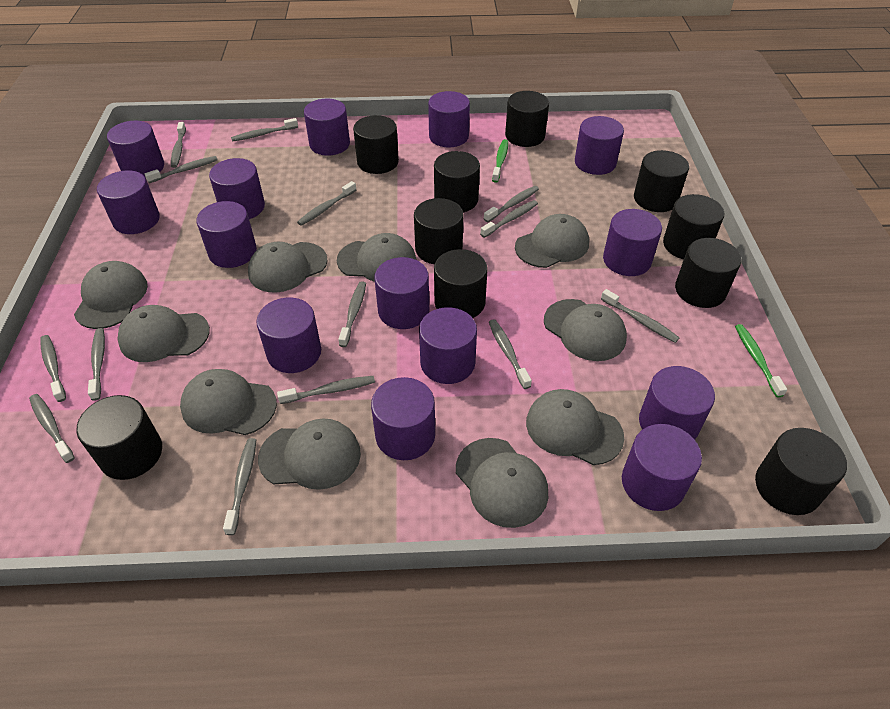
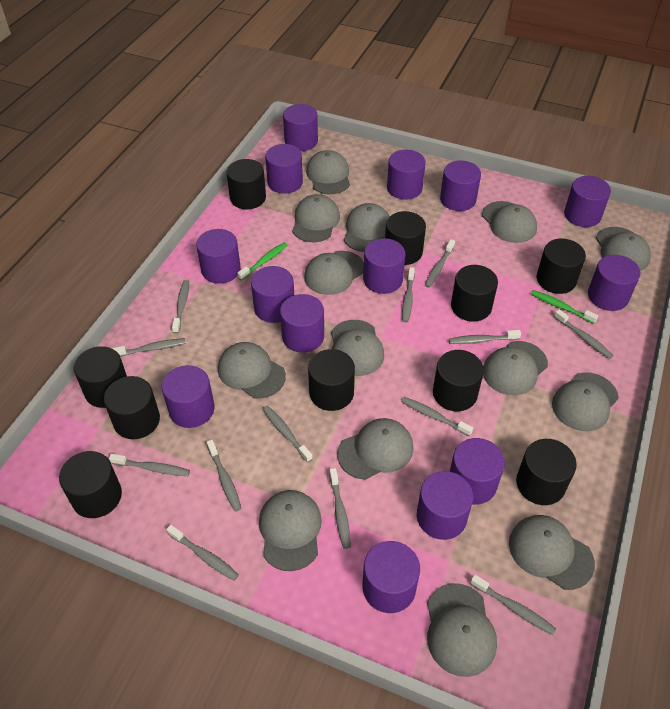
grey cap: 10 -> 14
grey toothbrush: 14 -> 13

